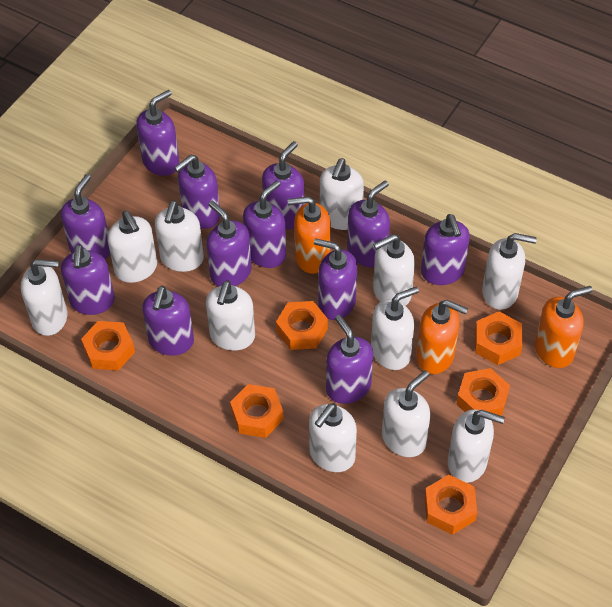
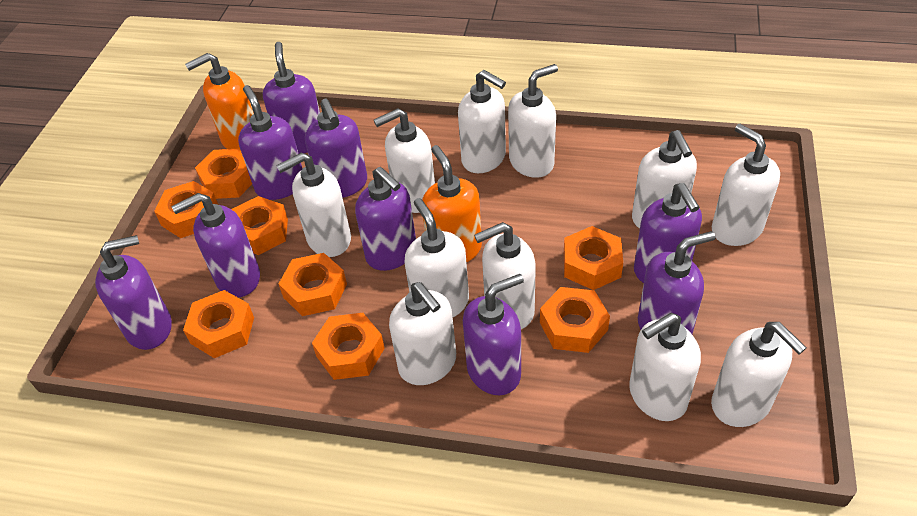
orange nut: 6 -> 8
orange soap dispenser: 3 -> 2
purple soap dispenser: 12 -> 9

